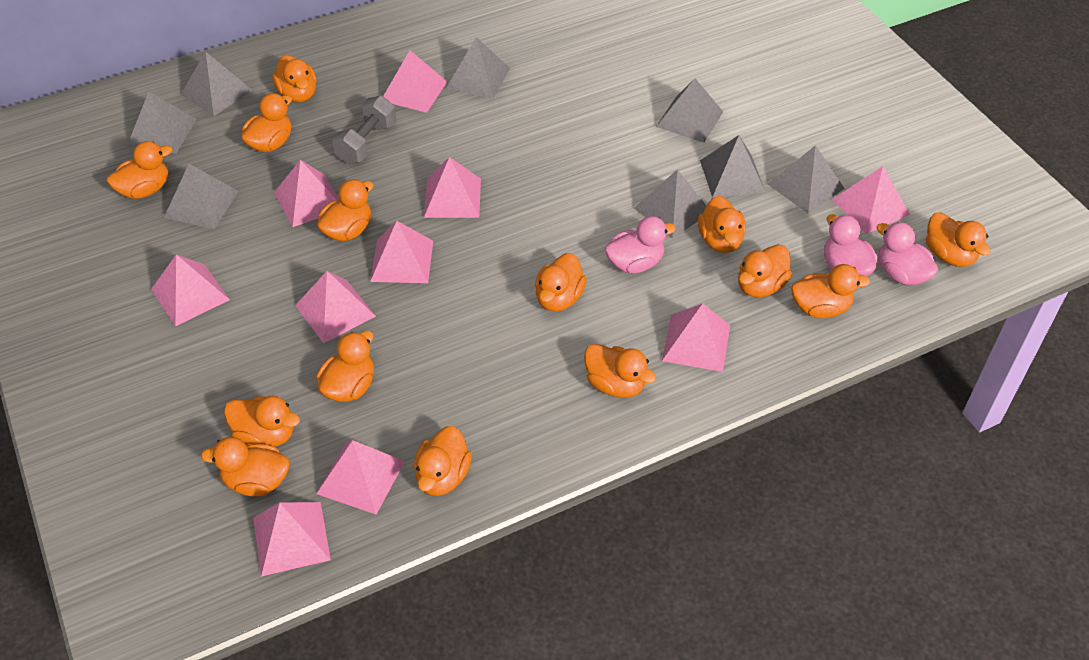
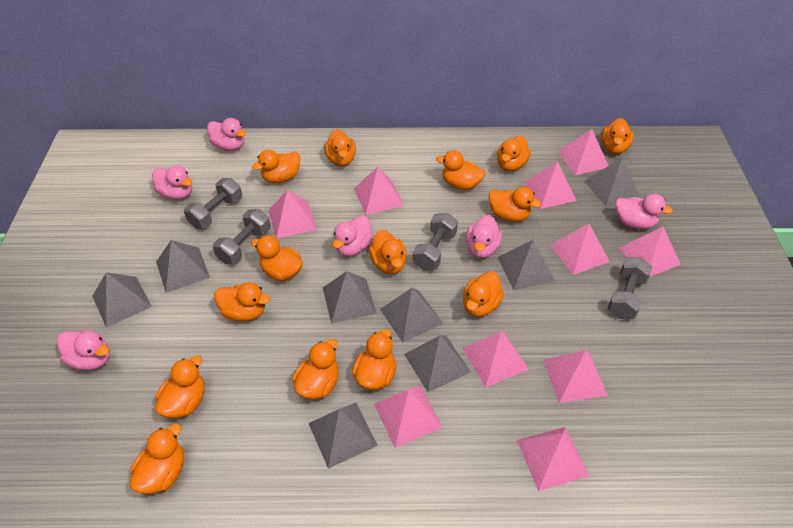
grey dumbbell: 1 -> 4
pink duck: 3 -> 6

